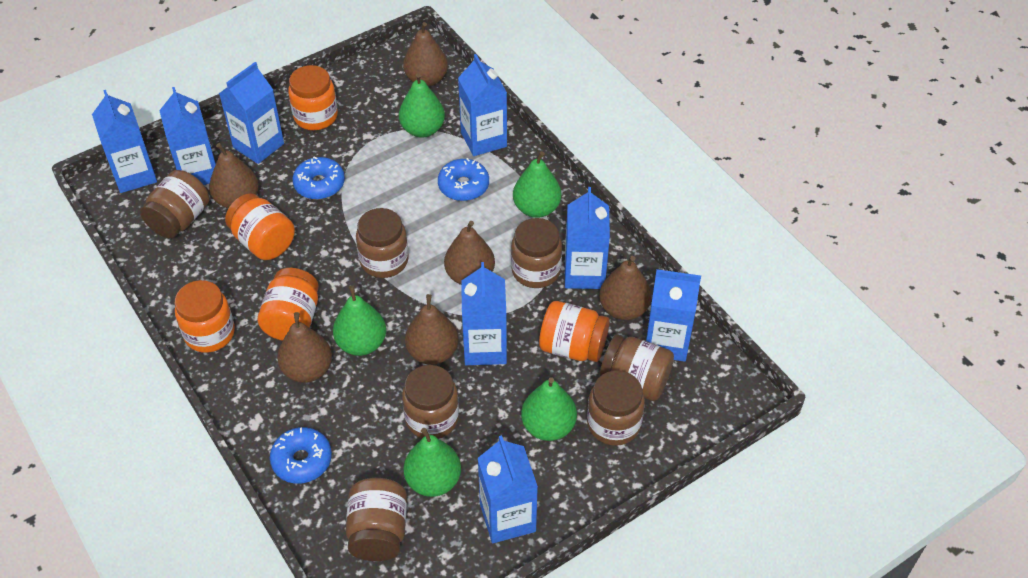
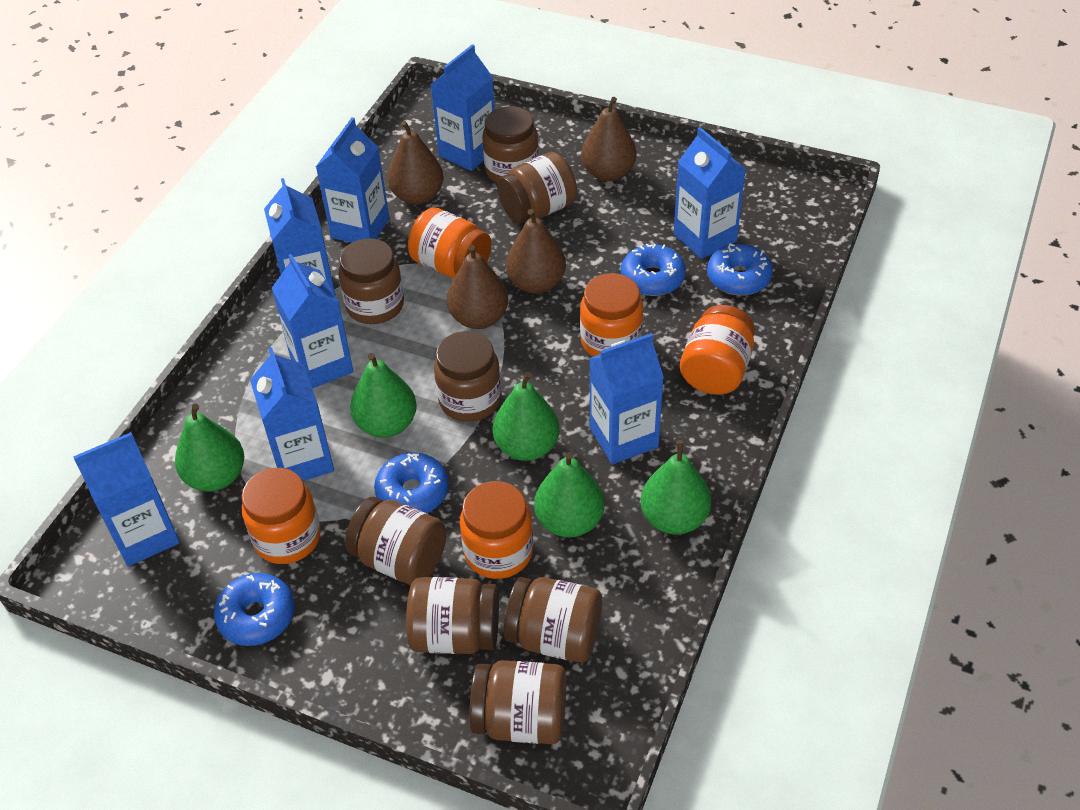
blue donut: 3 -> 4
brown jar: 7 -> 8
brown pear: 6 -> 4

